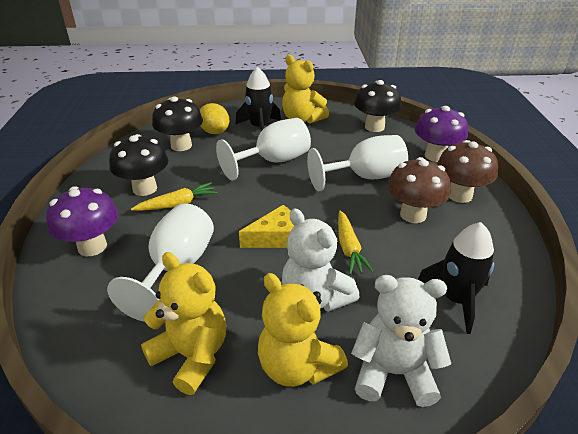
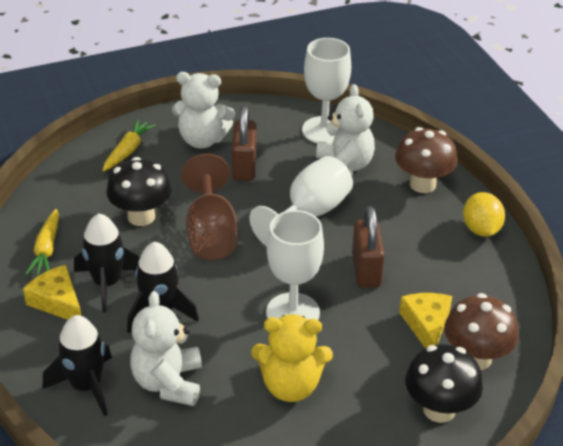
black mushroom: 3 -> 2
black rocket: 2 -> 3
brown goblet: 0 -> 1
brown padlock: 0 -> 2
purple mushroom: 2 -> 0
white teddy bear: 2 -> 3
yellow cheese: 1 -> 2
yellow teddy bear: 3 -> 1

